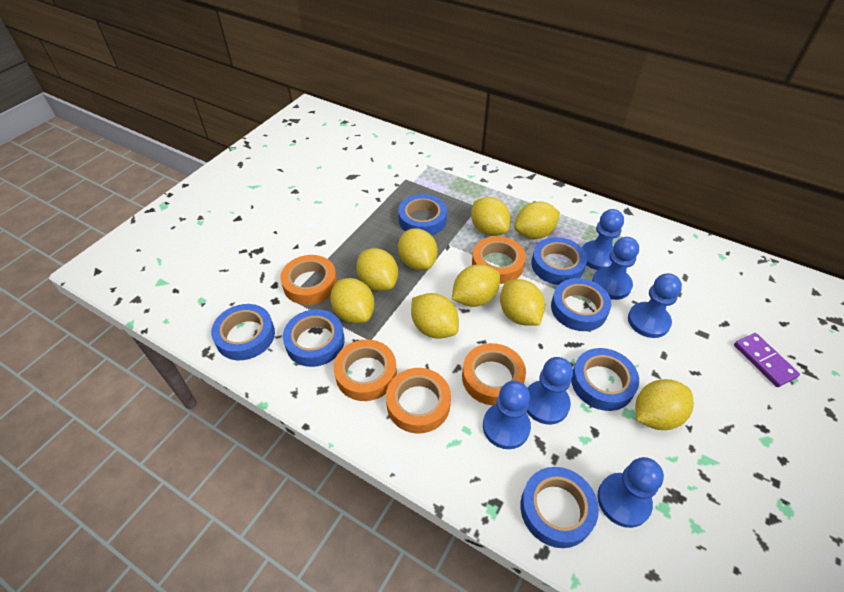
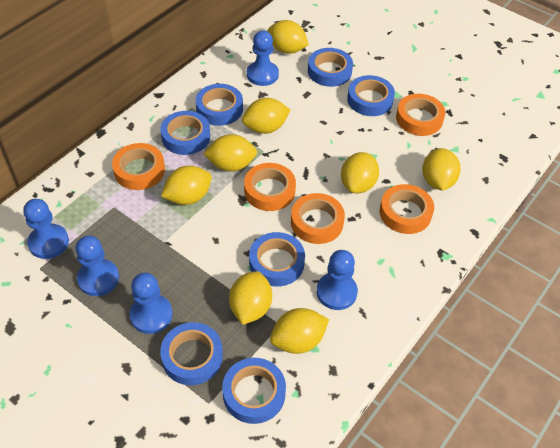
blue pawn: 6 -> 5
purple domino: 1 -> 0
yellow lemon: 9 -> 8

